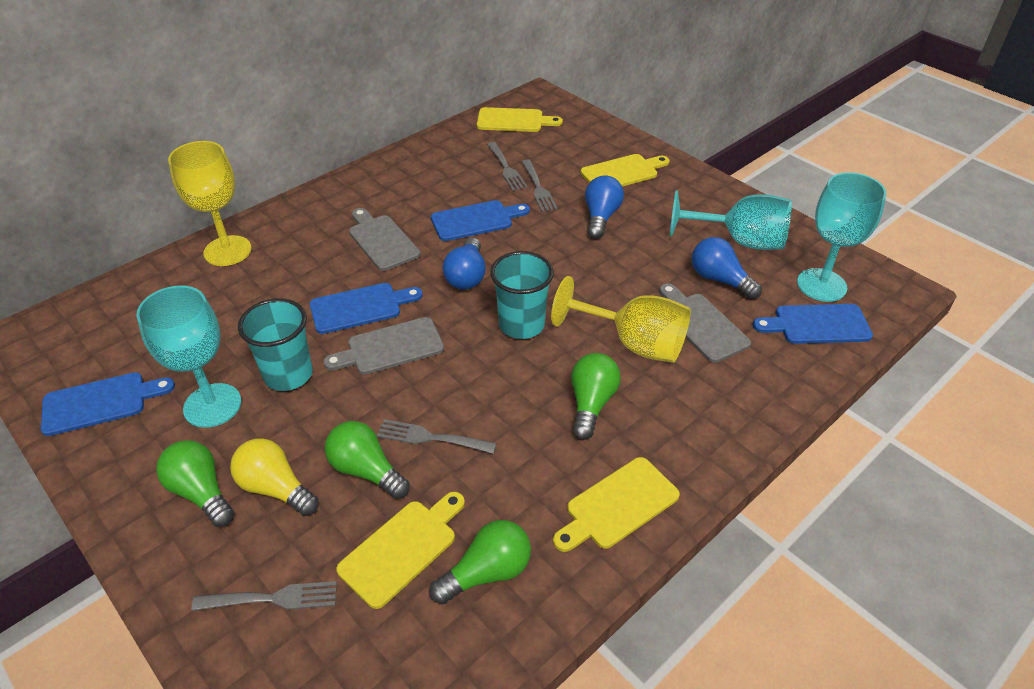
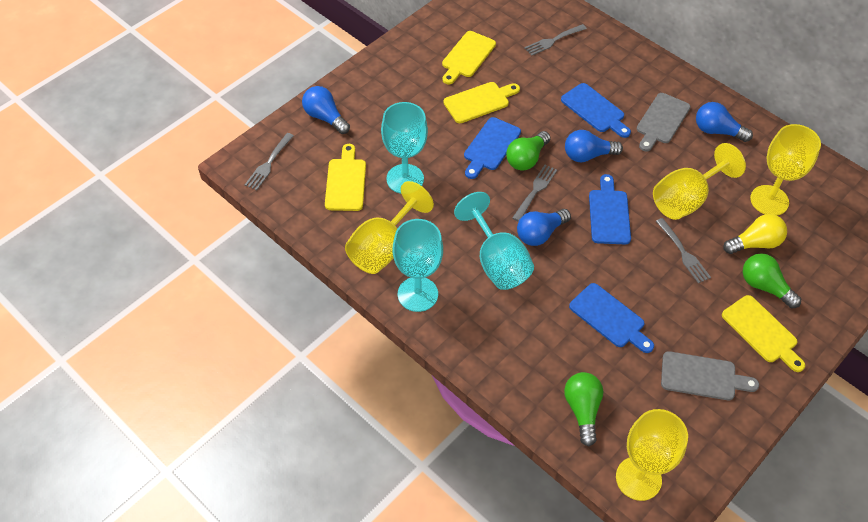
blue light bulb: 3 -> 4
green light bulb: 4 -> 3
grey cutting board: 3 -> 2
turquoise cup: 2 -> 0
yellow goblet: 2 -> 4

